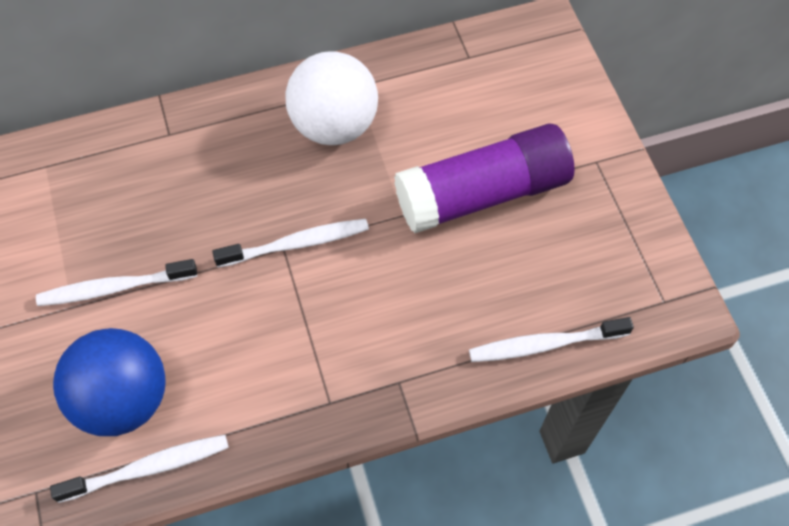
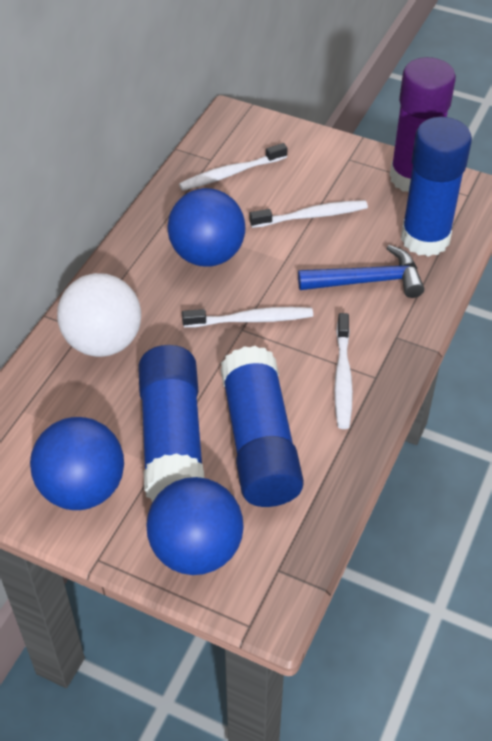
blue ball: 1 -> 3
blue glue stick: 0 -> 3
blue hammer: 0 -> 1

